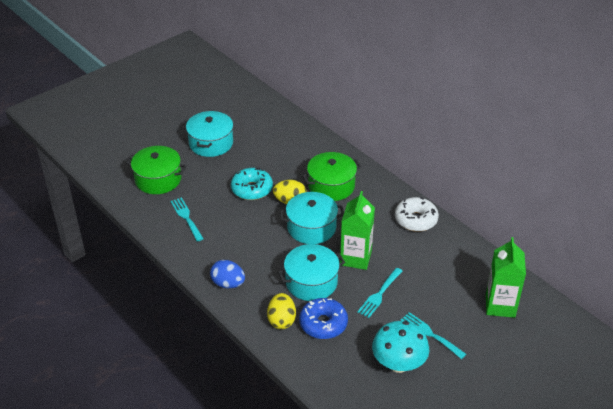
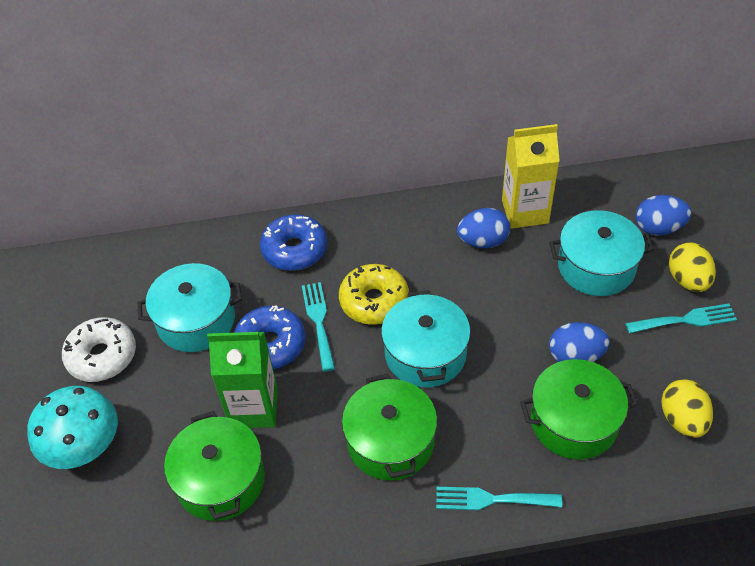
blue donut: 1 -> 2
blue egg: 1 -> 3
green carton: 2 -> 1
green pot: 2 -> 3
turquoise donut: 1 -> 0
yellow carton: 0 -> 1
yellow donut: 0 -> 1

